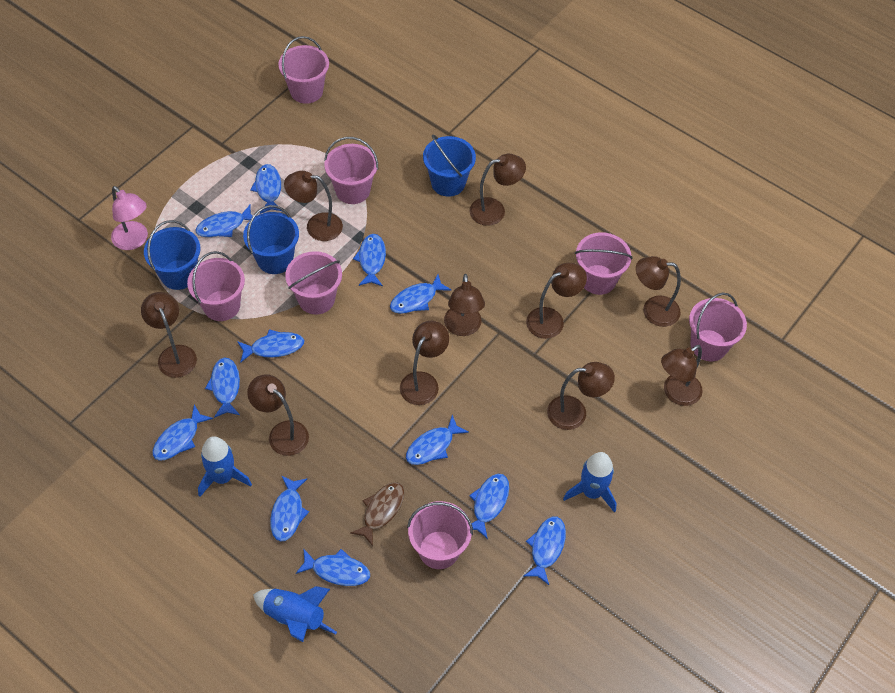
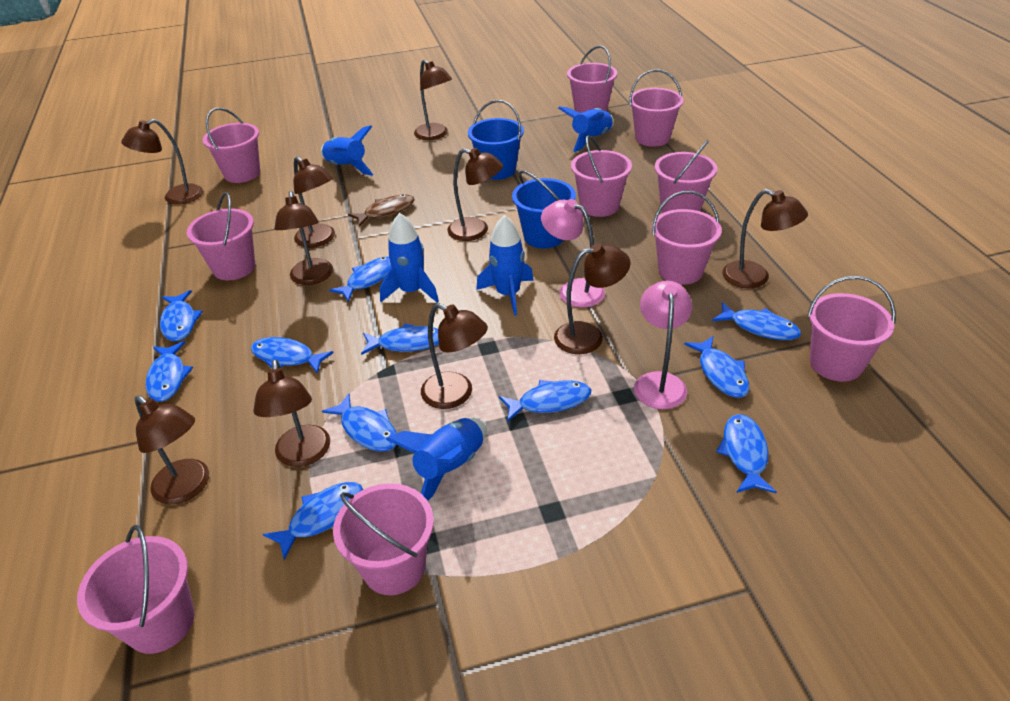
blue bucket: 3 -> 2
blue fish: 12 -> 11
blue rocket: 3 -> 5
pink bucket: 7 -> 10
pink lamp: 1 -> 2

